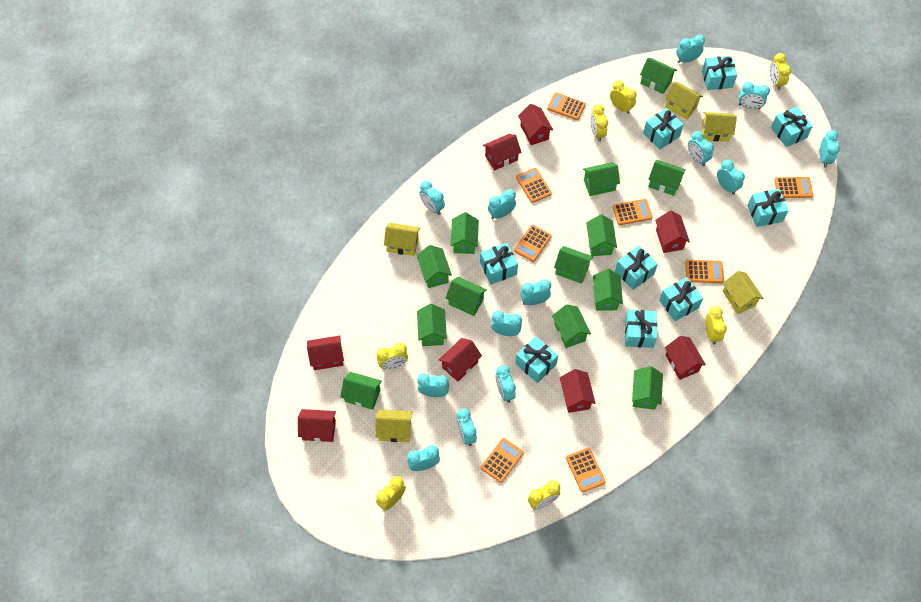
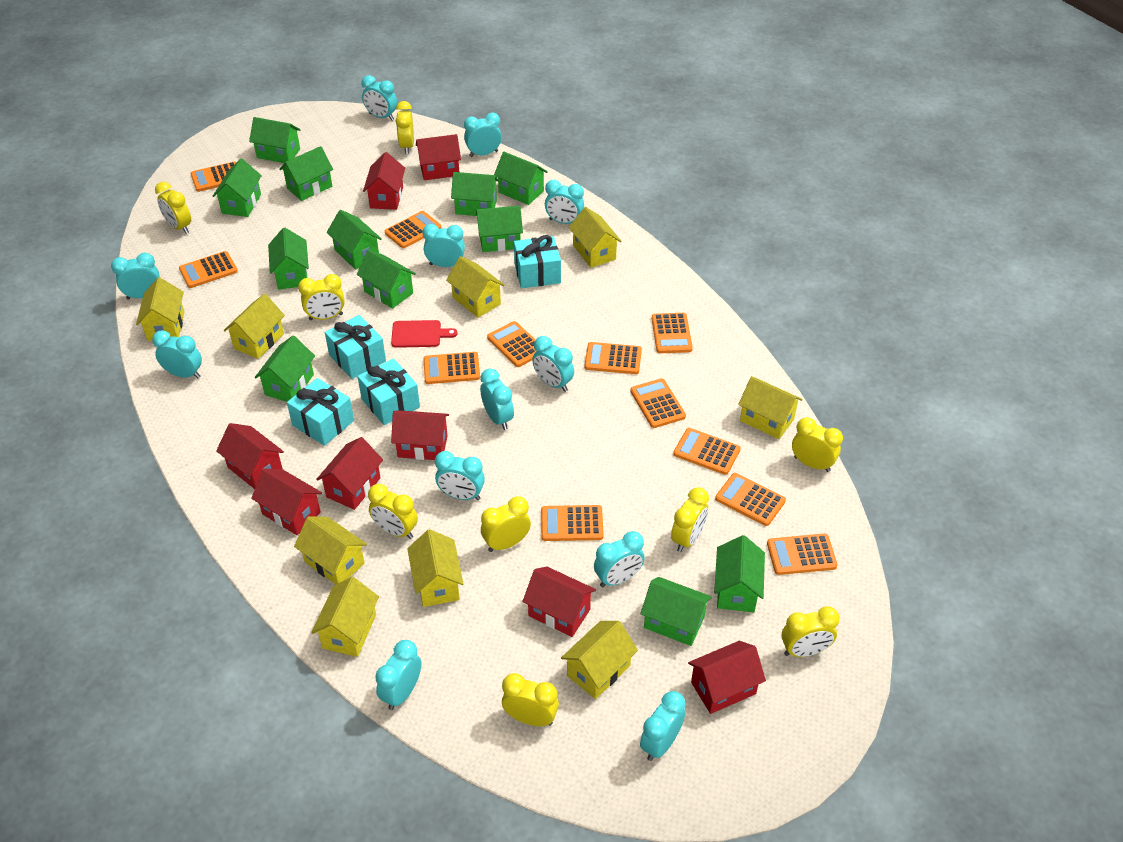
green house: 13 -> 12
orange calculator: 8 -> 12
red cutting board: 0 -> 1
turquoise clock: 13 -> 12
turquoise gift: 9 -> 4
yellow clock: 7 -> 9
yellow house: 5 -> 9

